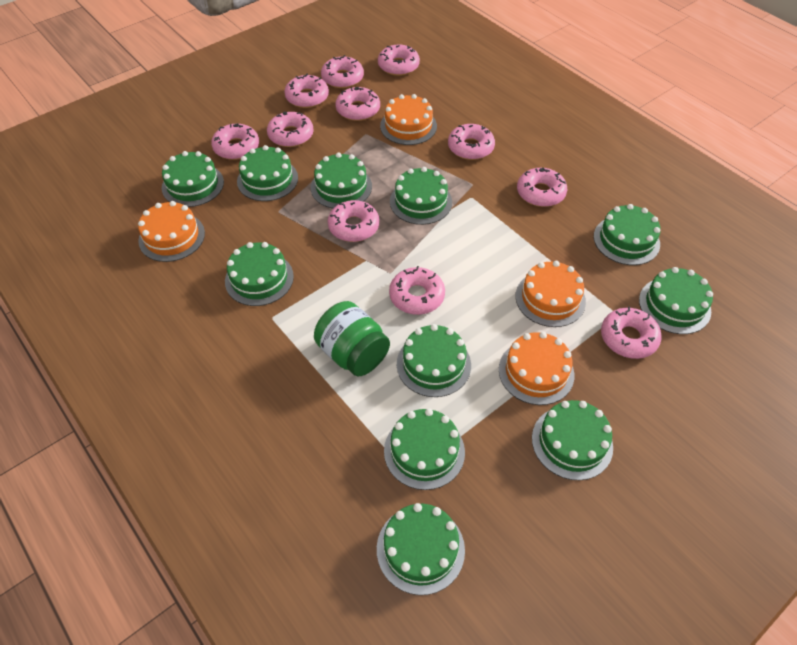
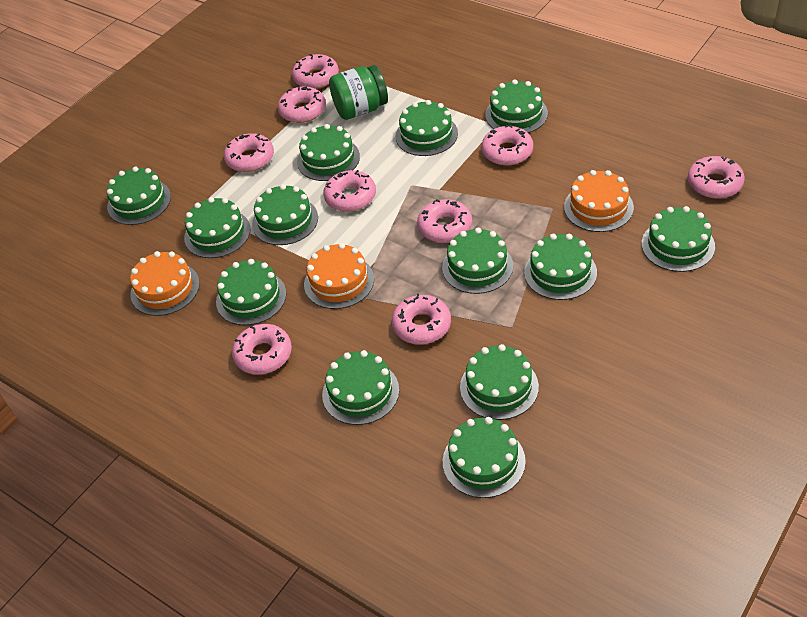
green cake: 11 -> 13
orange cake: 4 -> 3
pink donut: 11 -> 9

